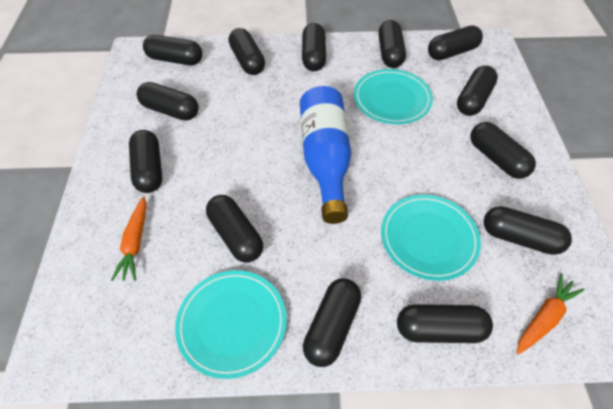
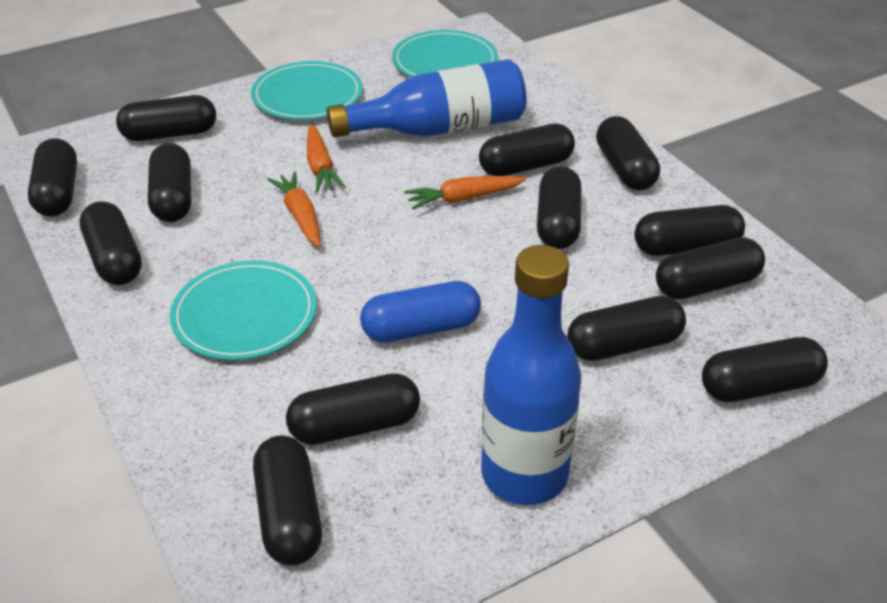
blue bottle: 1 -> 2
blue capsule: 0 -> 1
orange carrot: 2 -> 3

